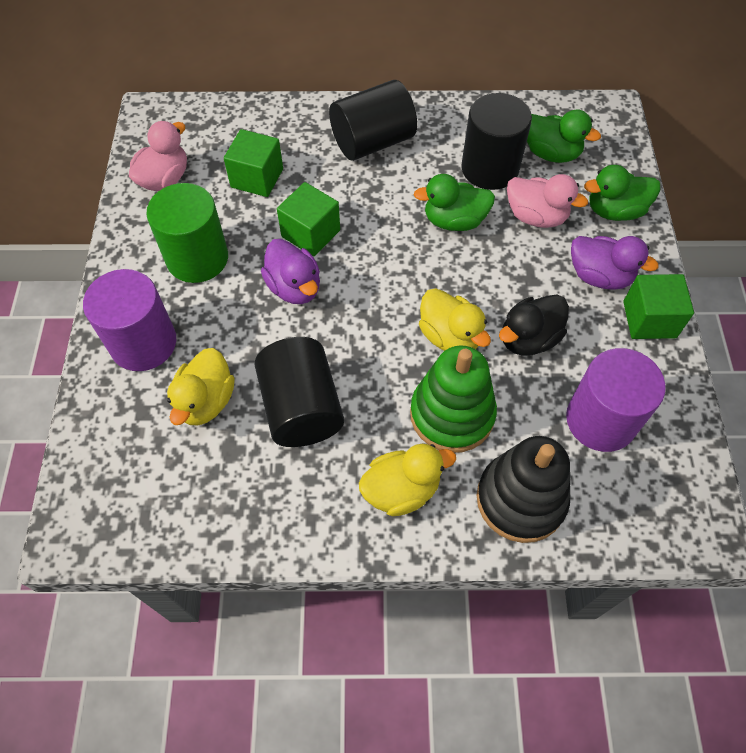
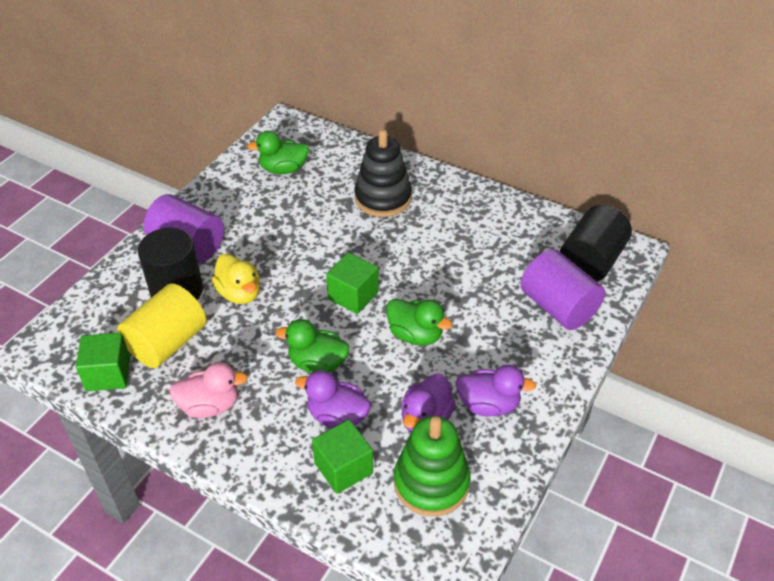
black cylinder: 3 -> 2
black duck: 1 -> 0
green cylinder: 1 -> 0
pink duck: 2 -> 1
purple duck: 2 -> 3
yellow cylinder: 0 -> 1
yellow duck: 3 -> 1

